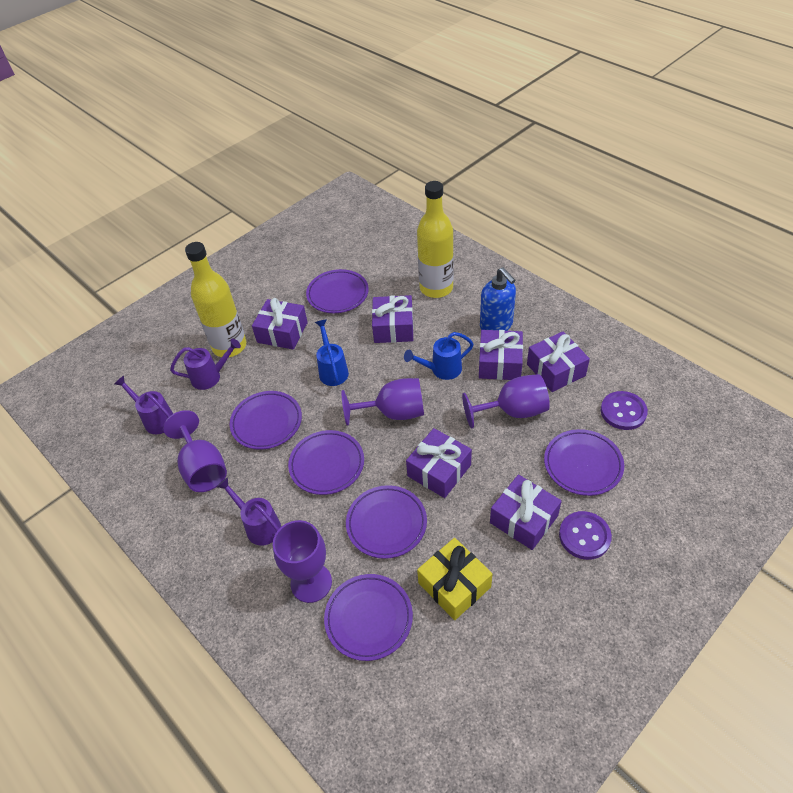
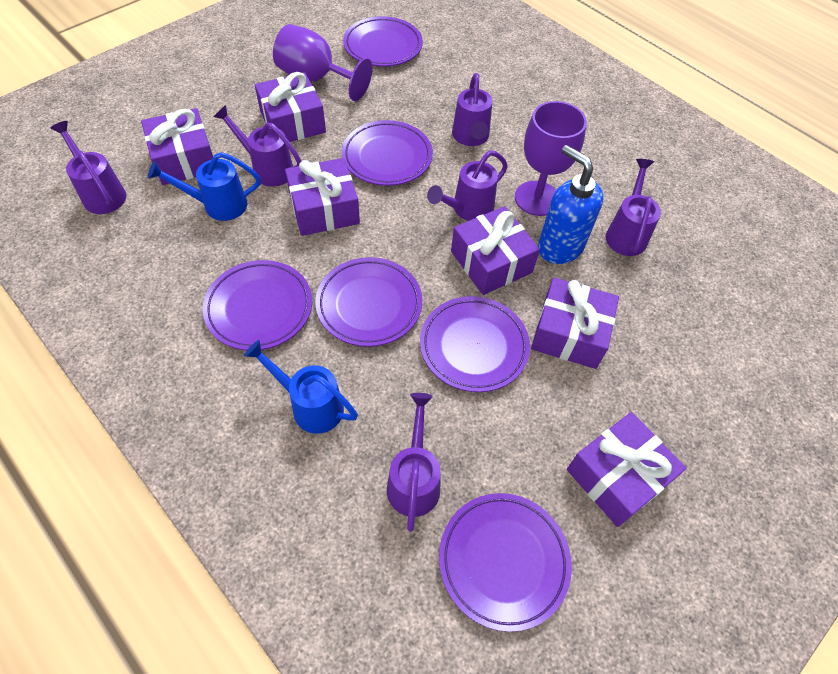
purple button: 2 -> 0
purple goblet: 4 -> 2
purple watering can: 3 -> 6
yellow bottle: 2 -> 0
yellow gift: 1 -> 0

